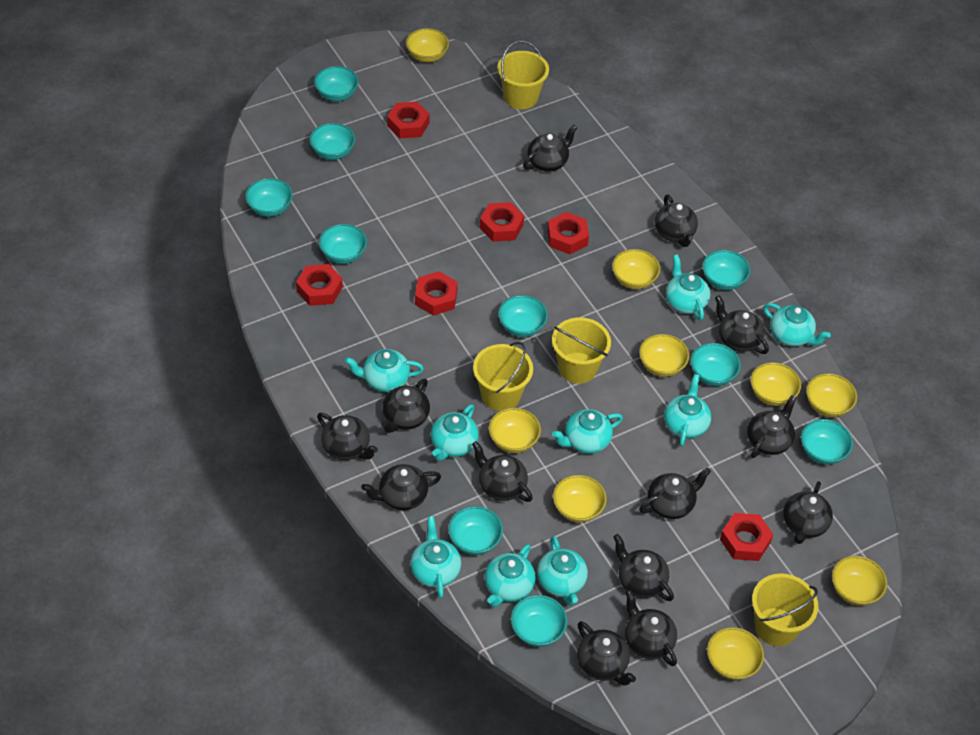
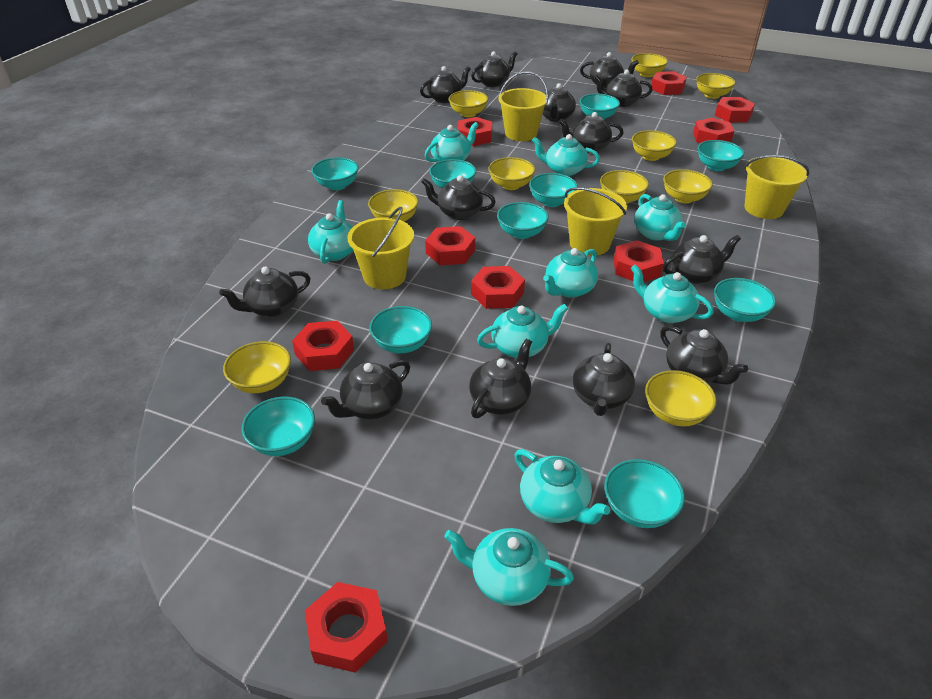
red nut: 6 -> 9
yellow bowl: 9 -> 10

